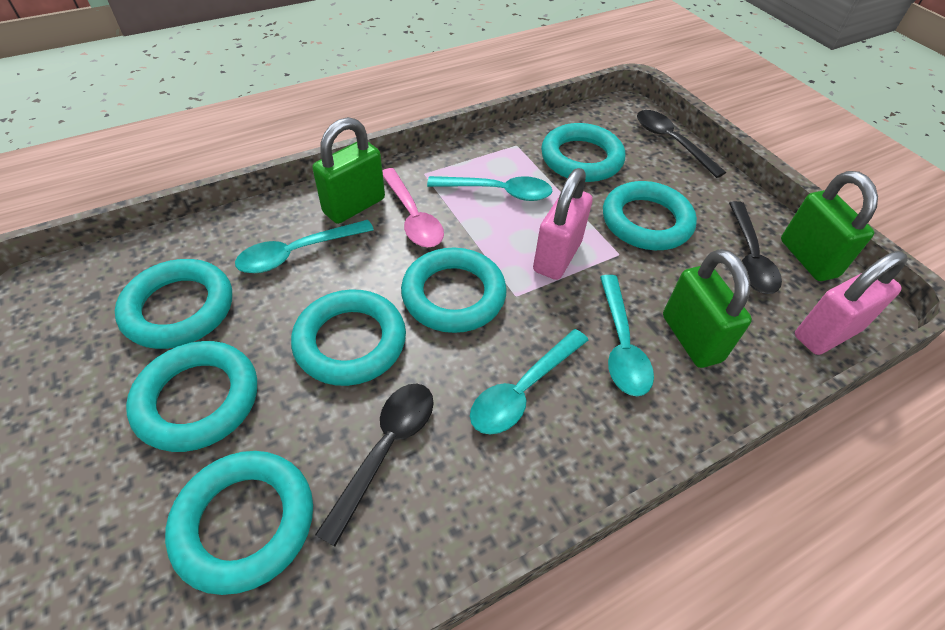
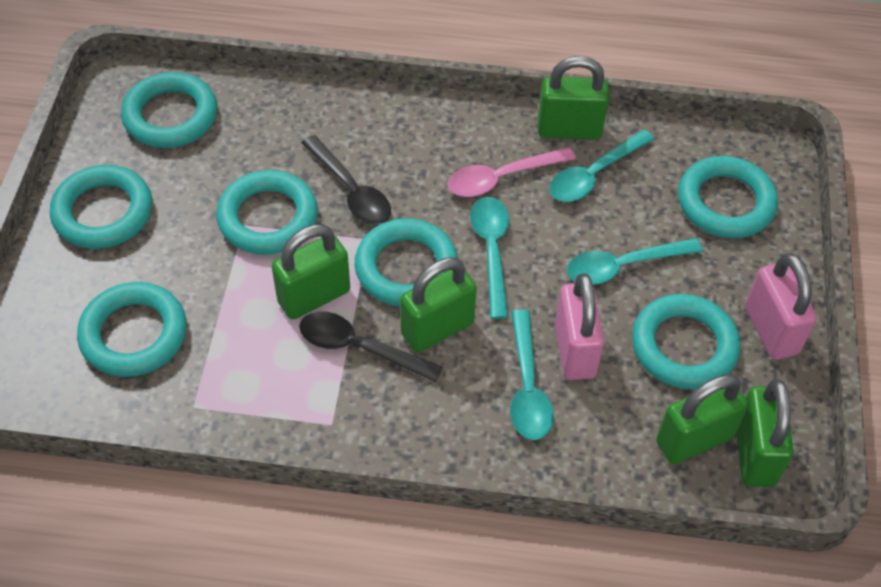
black spoon: 3 -> 2
green padlock: 3 -> 5

